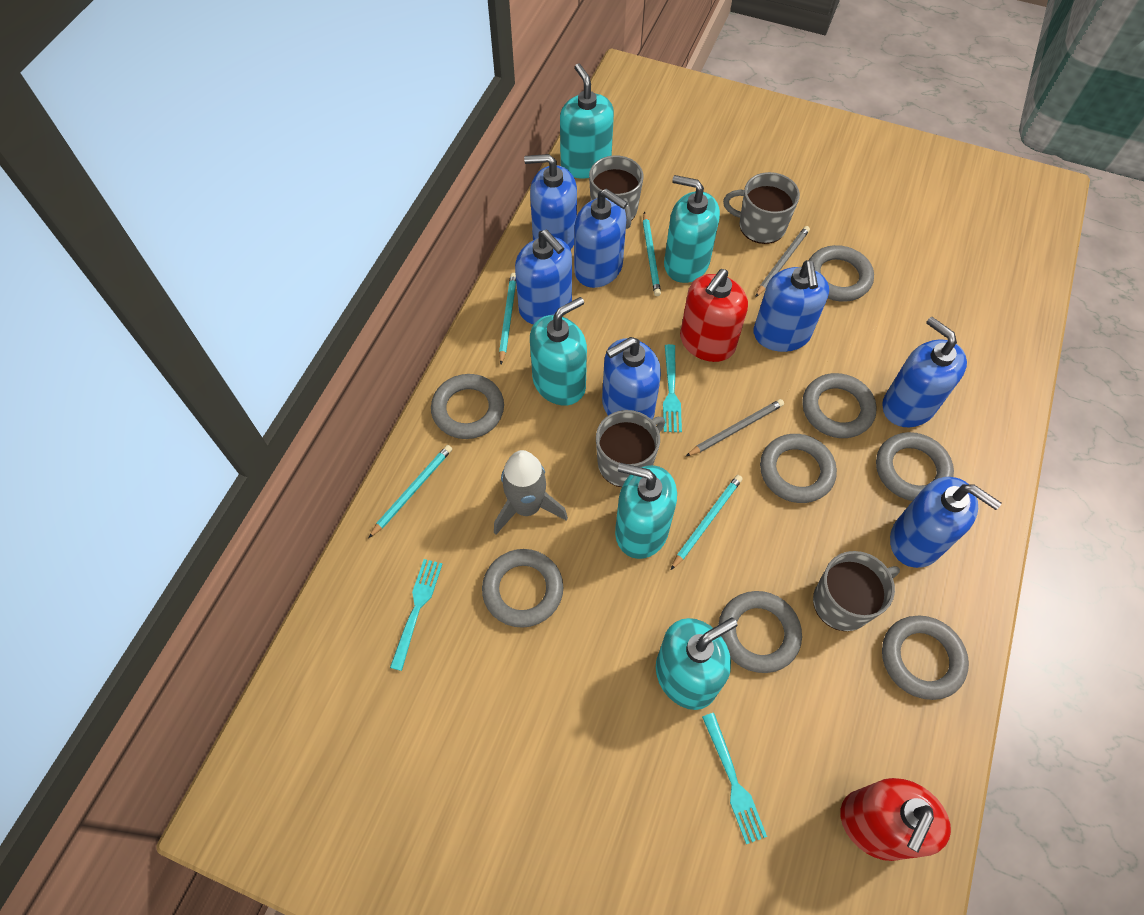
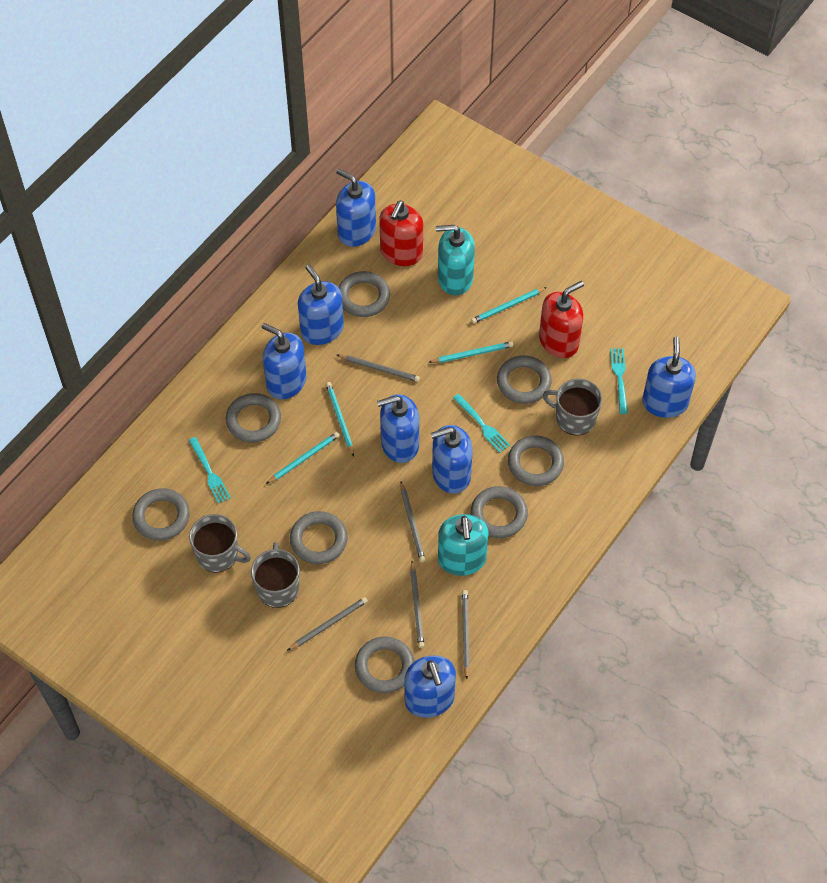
grey mug: 4 -> 3
grey pencil: 2 -> 5
grey rocket: 1 -> 0
turquoise soap dispenser: 5 -> 2

